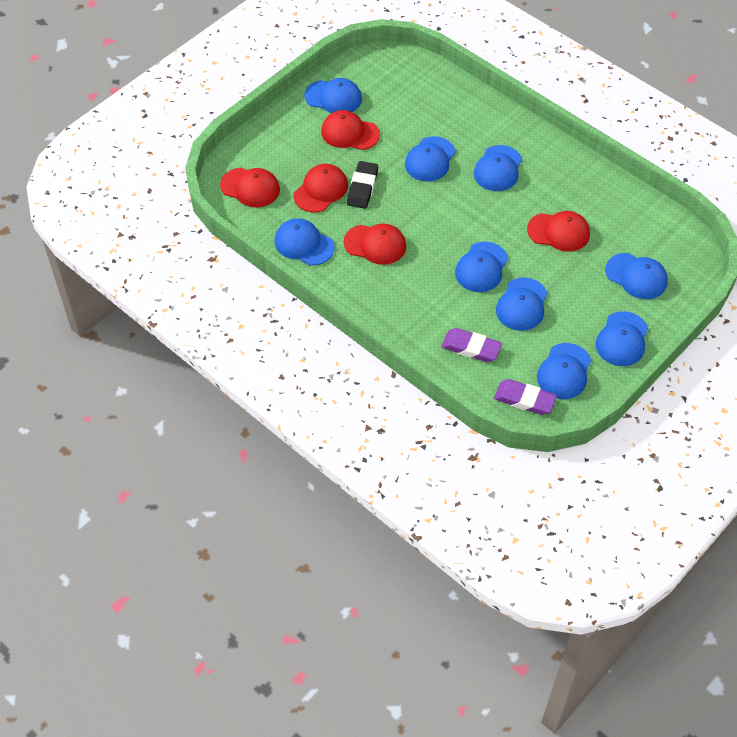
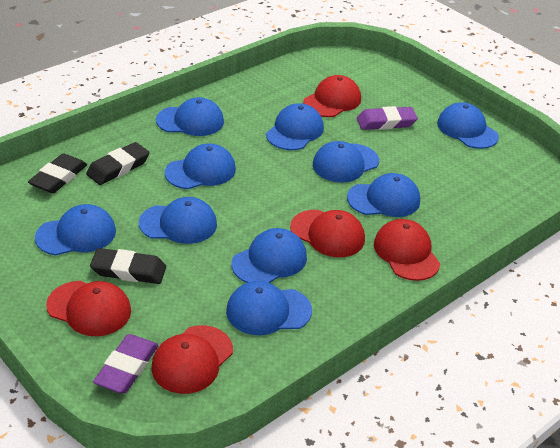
black eraser: 1 -> 3
blue cap: 9 -> 10

